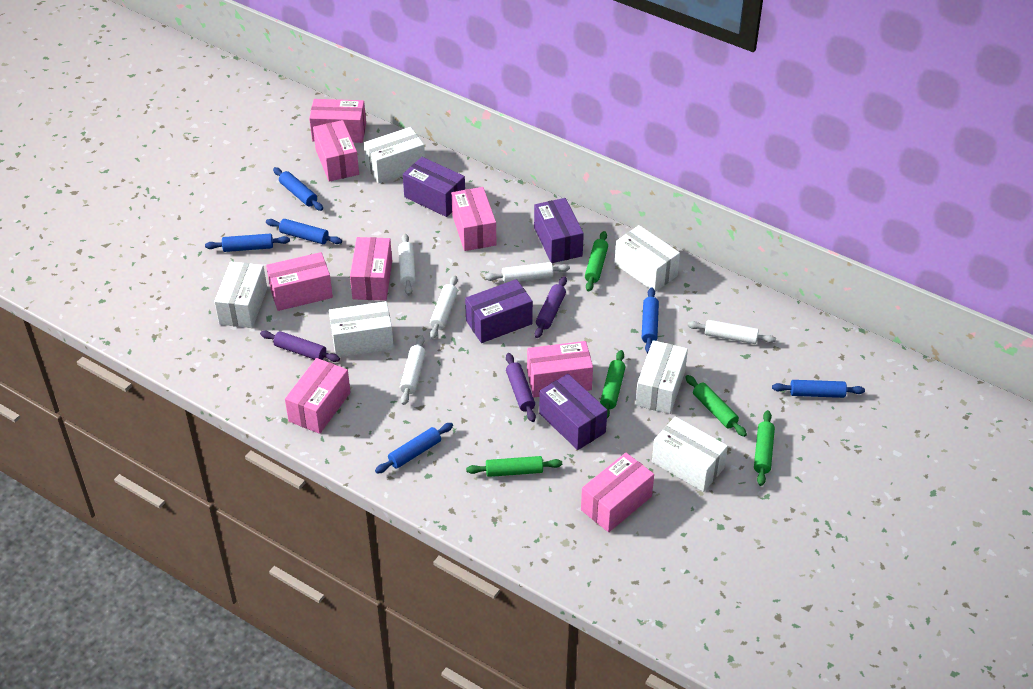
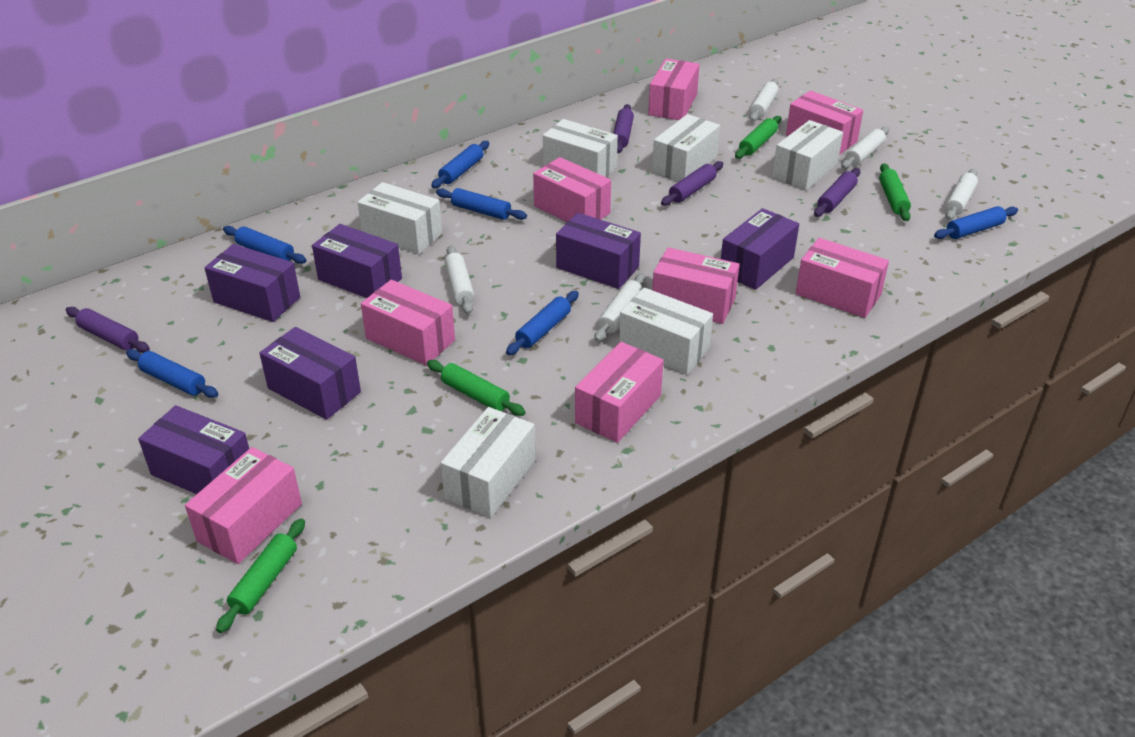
green rolling pin: 5 -> 4
purple box: 4 -> 6
purple rolling pin: 3 -> 4

